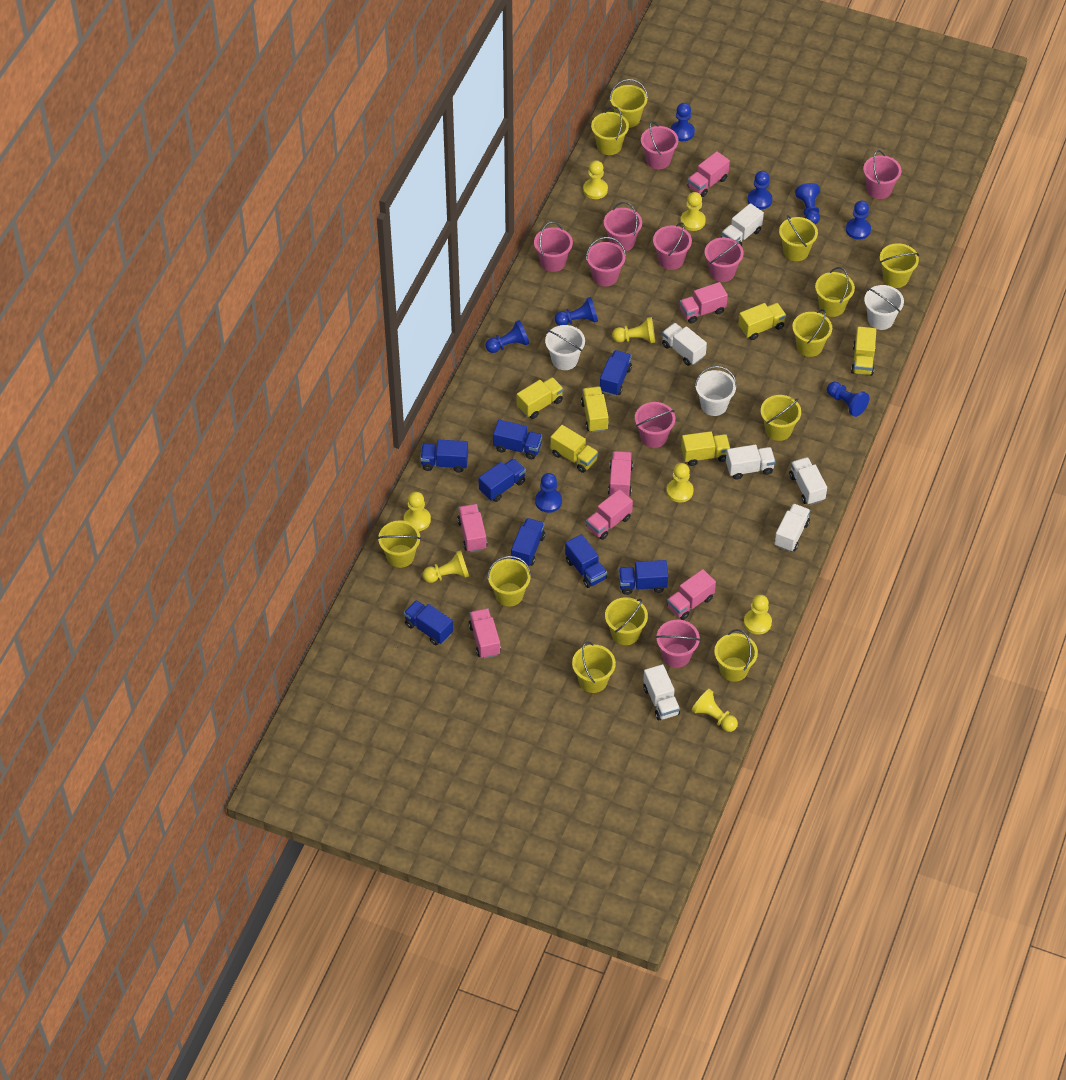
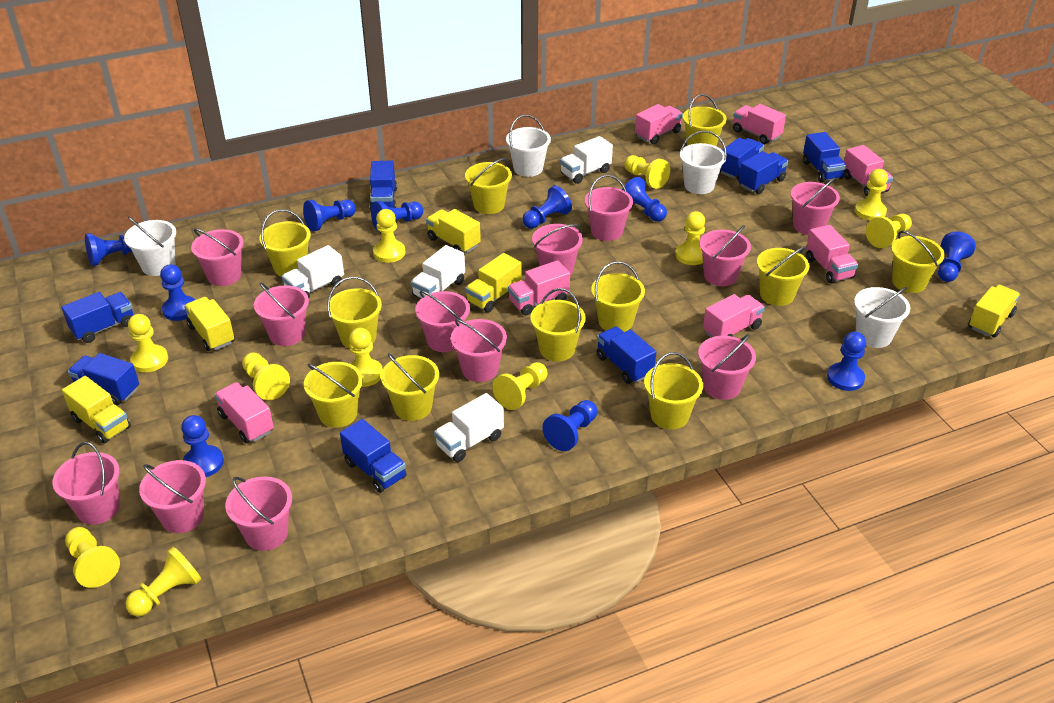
blue pawn: 8 -> 10
pink bucket: 9 -> 12
white bucket: 3 -> 4
white truck: 6 -> 4
yellow bucket: 12 -> 11
yellow pawn: 8 -> 11
yellow truck: 6 -> 5

